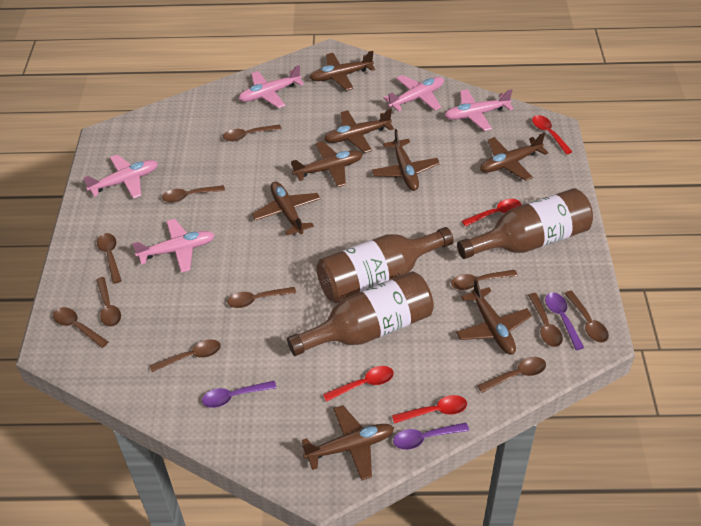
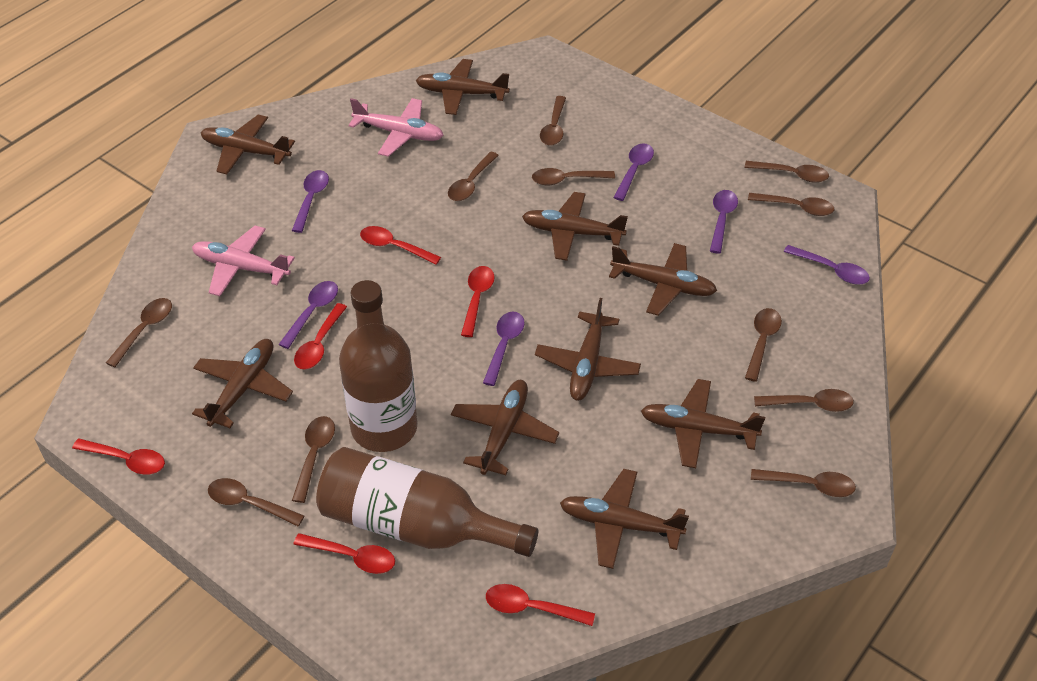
brown bottle: 3 -> 2
brown plane: 8 -> 9
pink plane: 5 -> 2
purple spoon: 3 -> 6
red spoon: 4 -> 6

